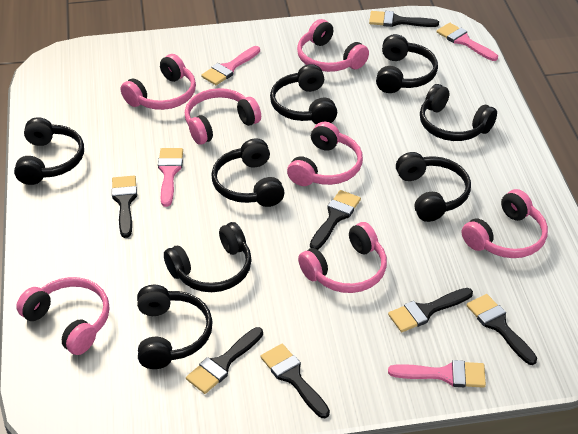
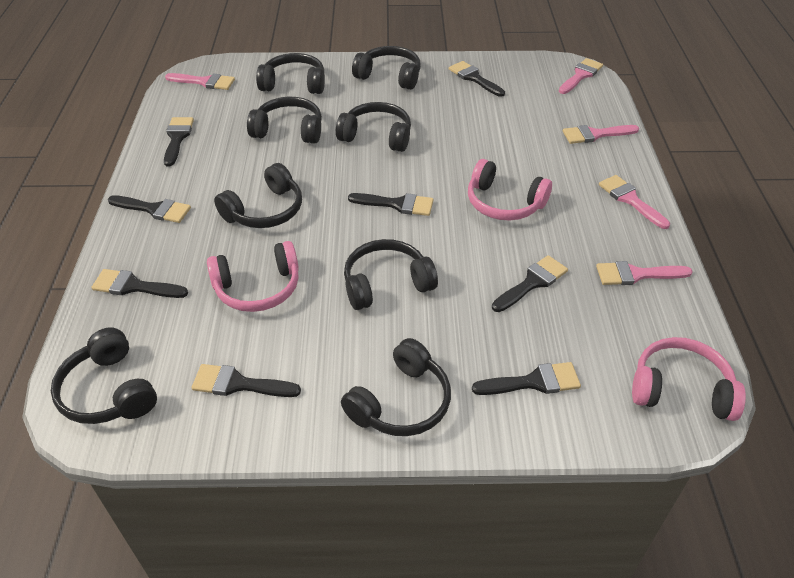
black brush: 7 -> 8
pink brush: 4 -> 5
pink headphones: 7 -> 3

